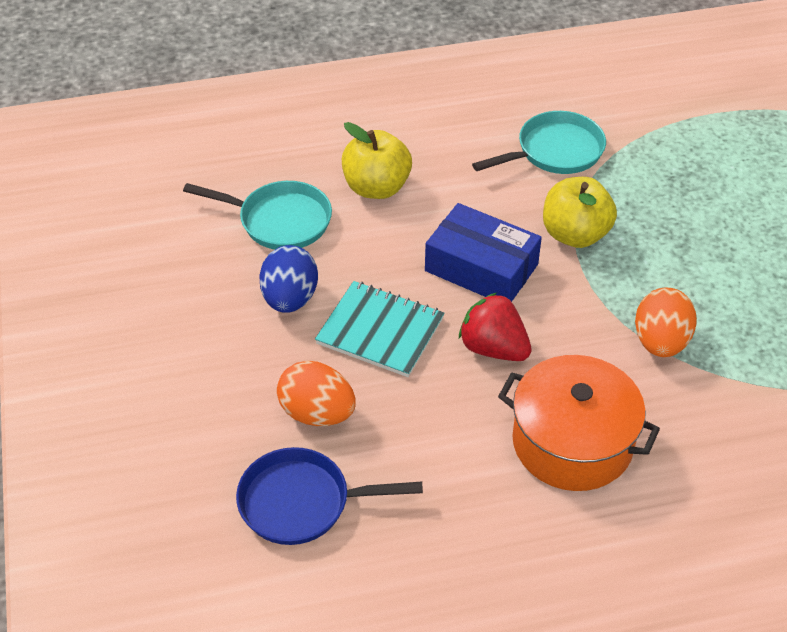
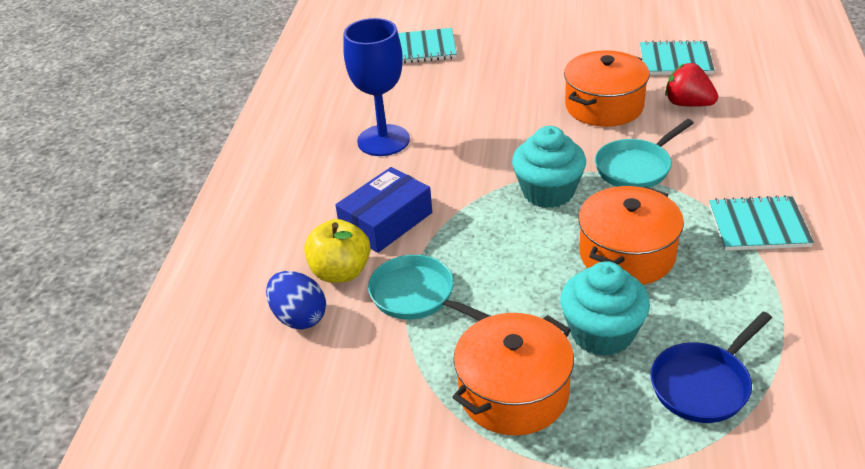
blue goblet: 0 -> 1
orange egg: 2 -> 0
orange pot: 1 -> 3
turquoise cupcake: 0 -> 2
turquoise notebook: 1 -> 3
yellow apple: 2 -> 1

